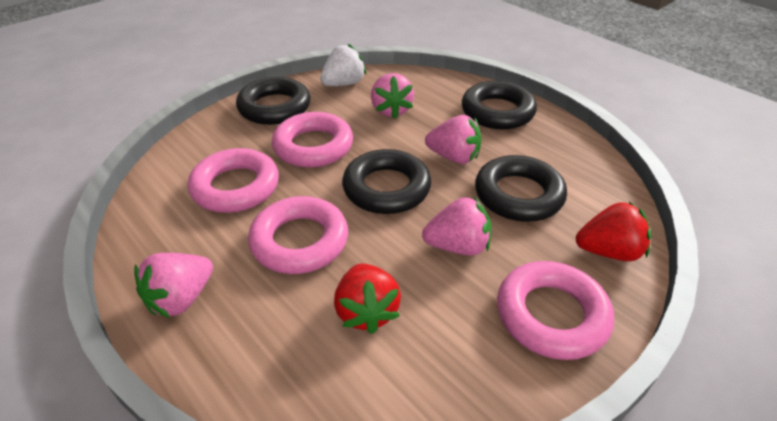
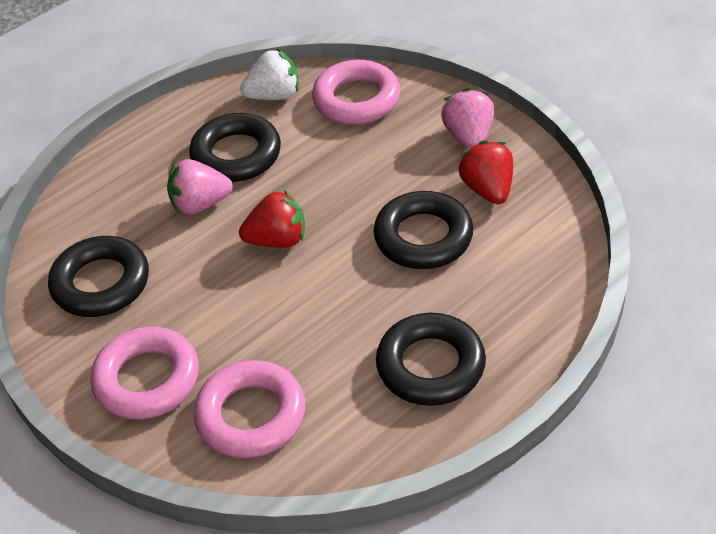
pink ring: 4 -> 3
pink strawberry: 4 -> 2

